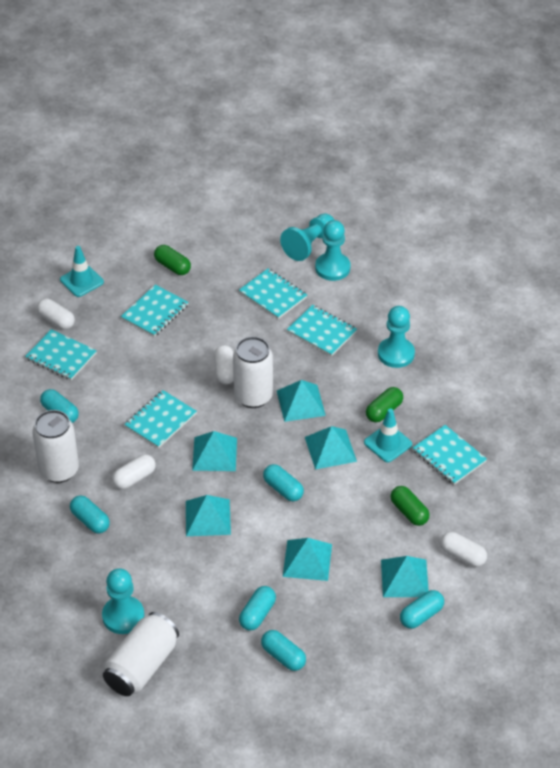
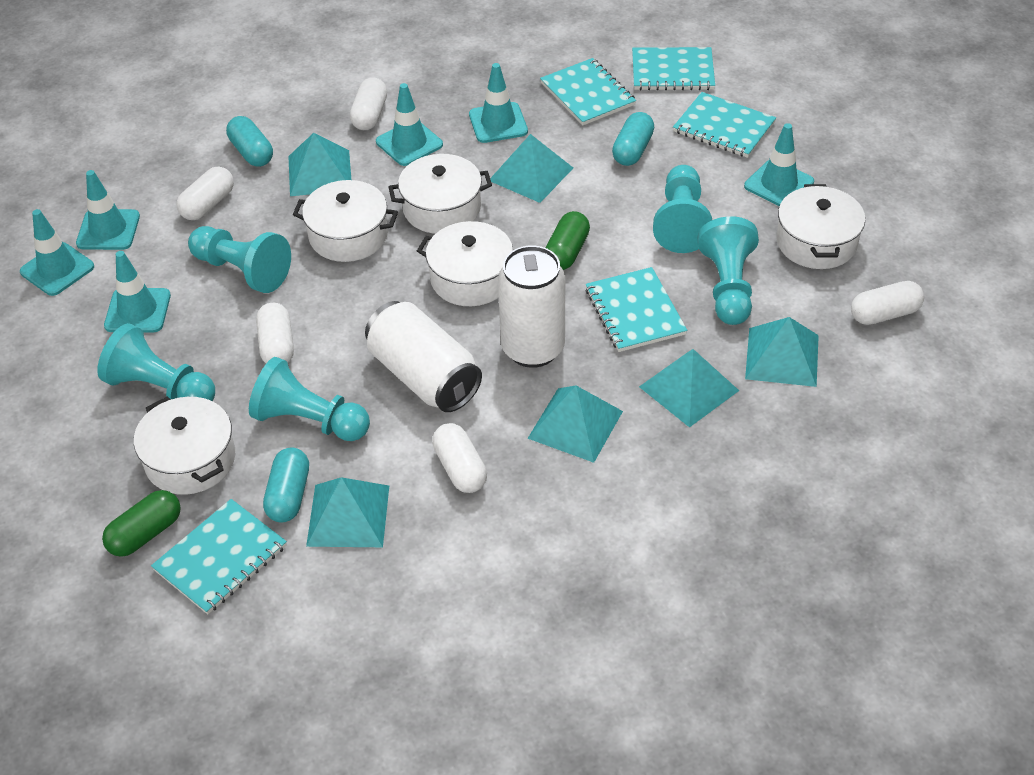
green capsule: 3 -> 2
turquoise capsule: 6 -> 3
turquoise notebook: 6 -> 5
turquoise pawn: 4 -> 5
turquoise traffic cone: 2 -> 6
white can: 3 -> 2
white capsule: 4 -> 5
white pot: 0 -> 5

